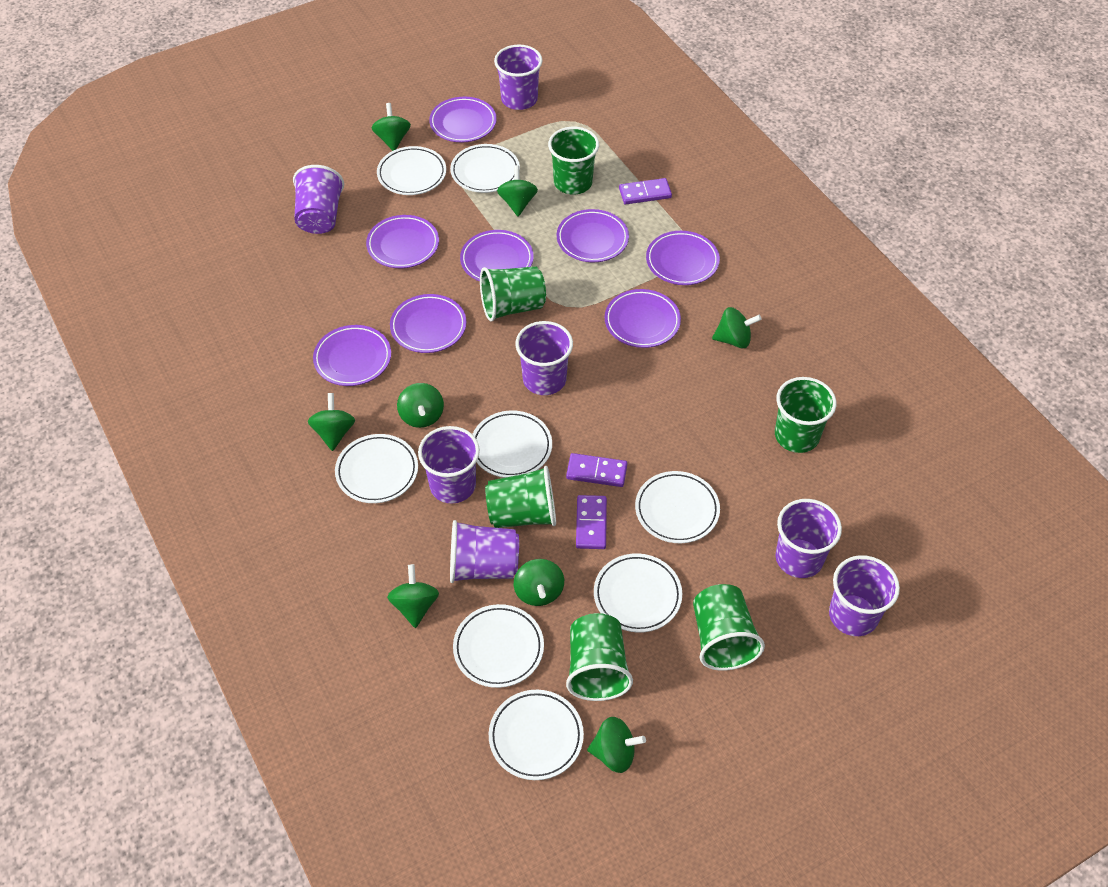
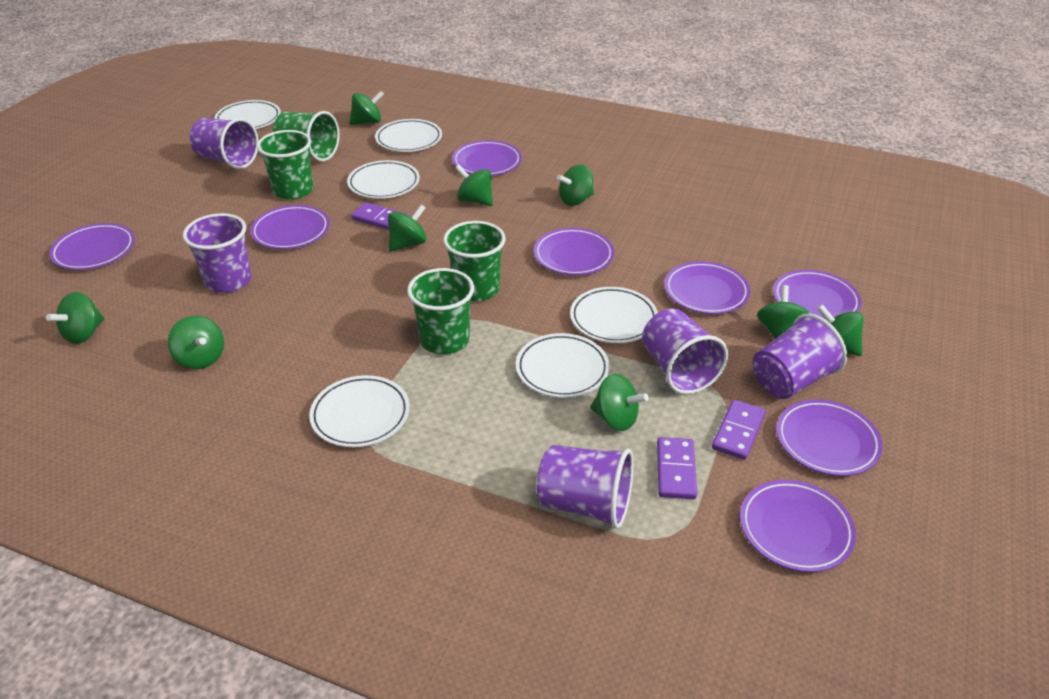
green cup: 6 -> 4
green spinning top: 8 -> 9
purple cup: 7 -> 5
white plate: 8 -> 6

